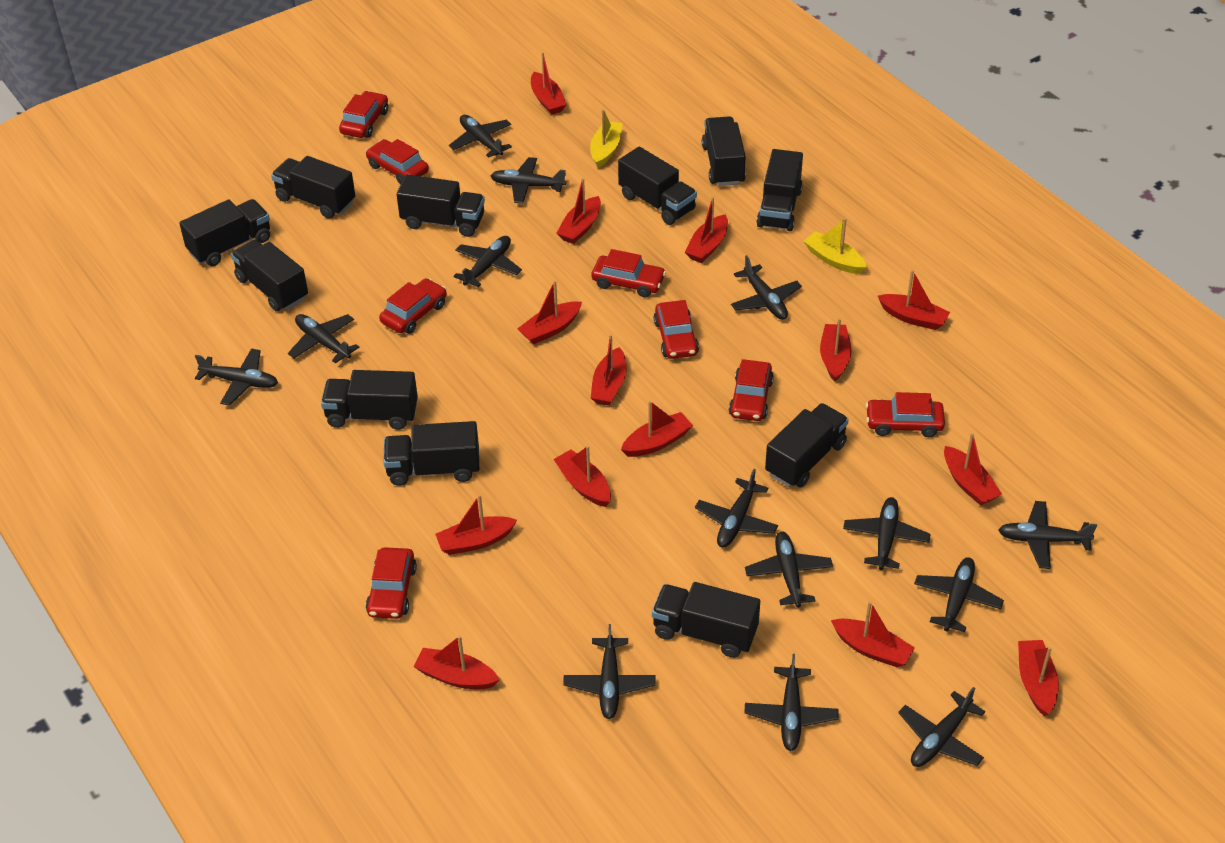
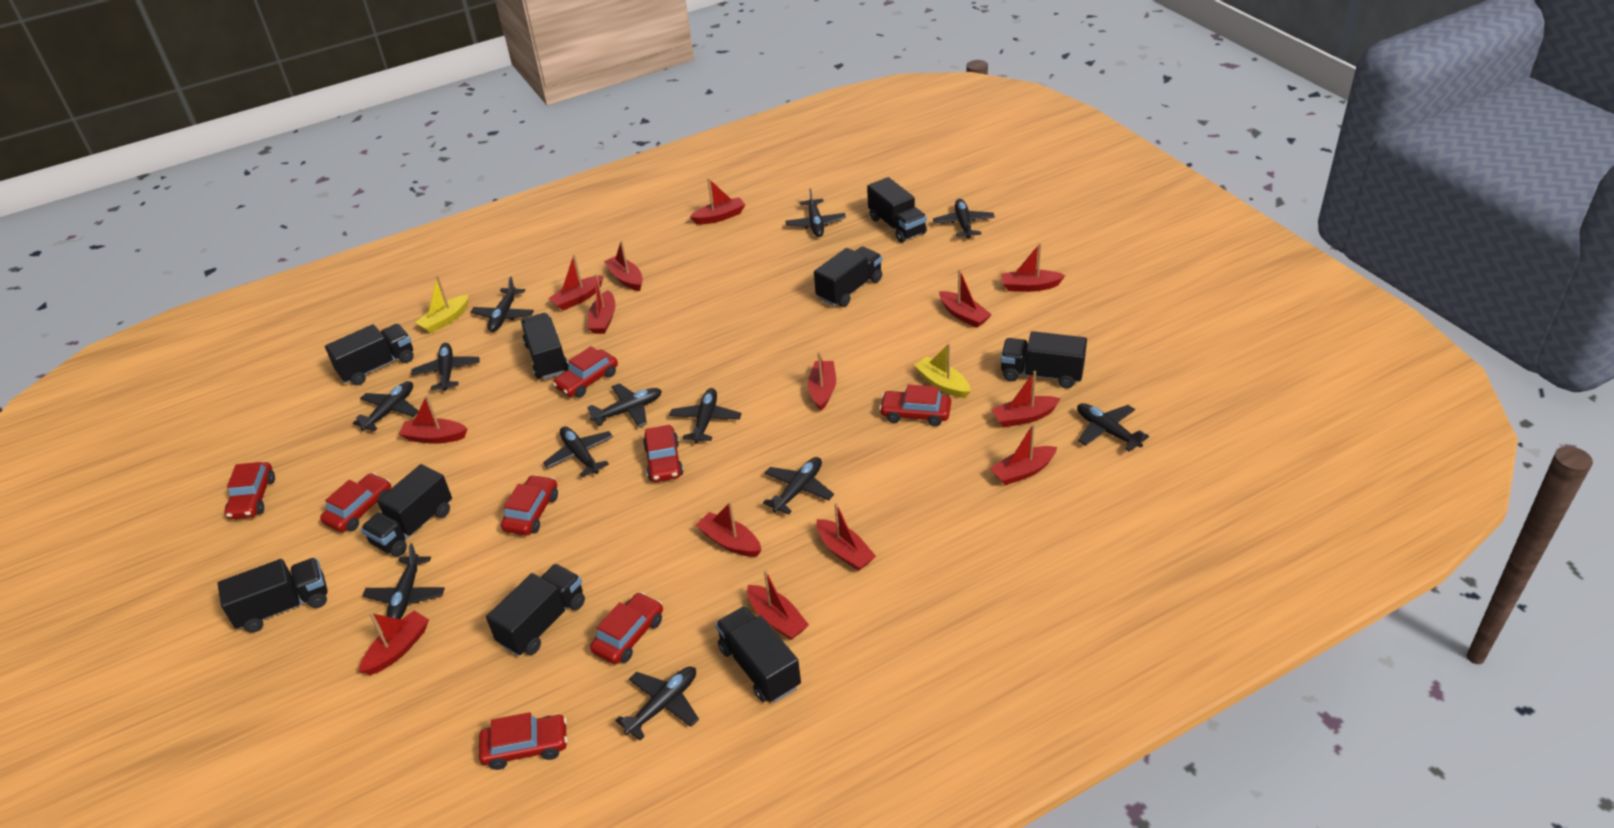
black plane: 14 -> 12
black truck: 11 -> 9

